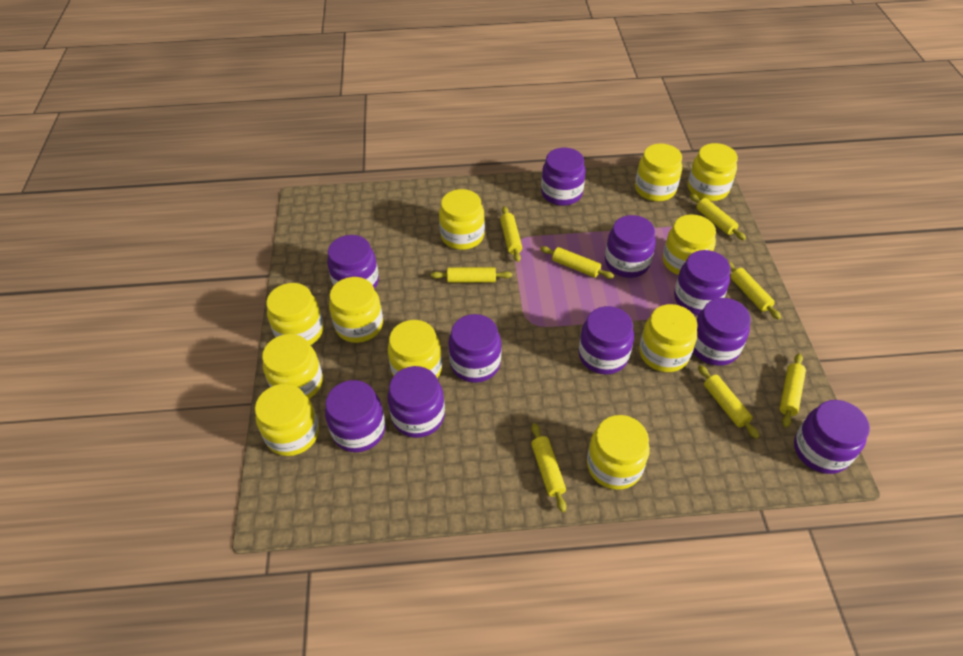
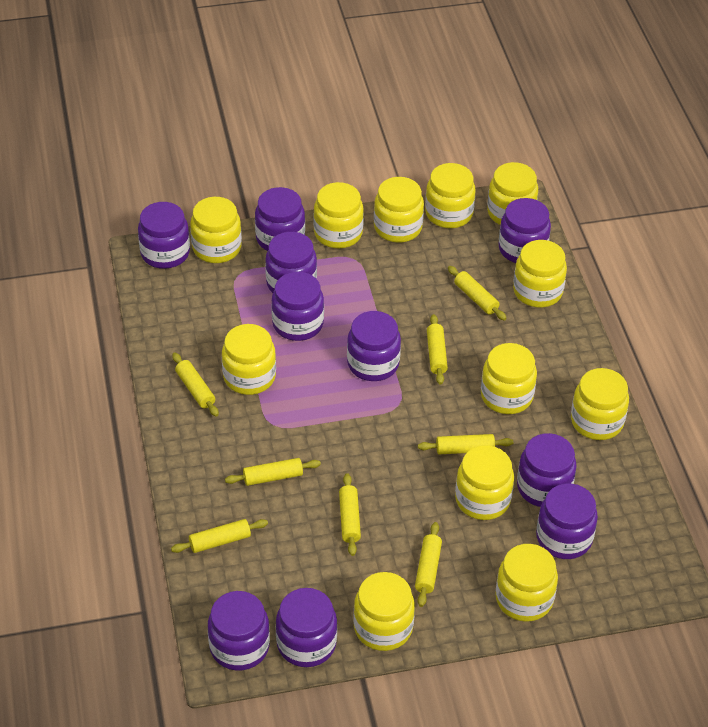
yellow jar: 11 -> 12

